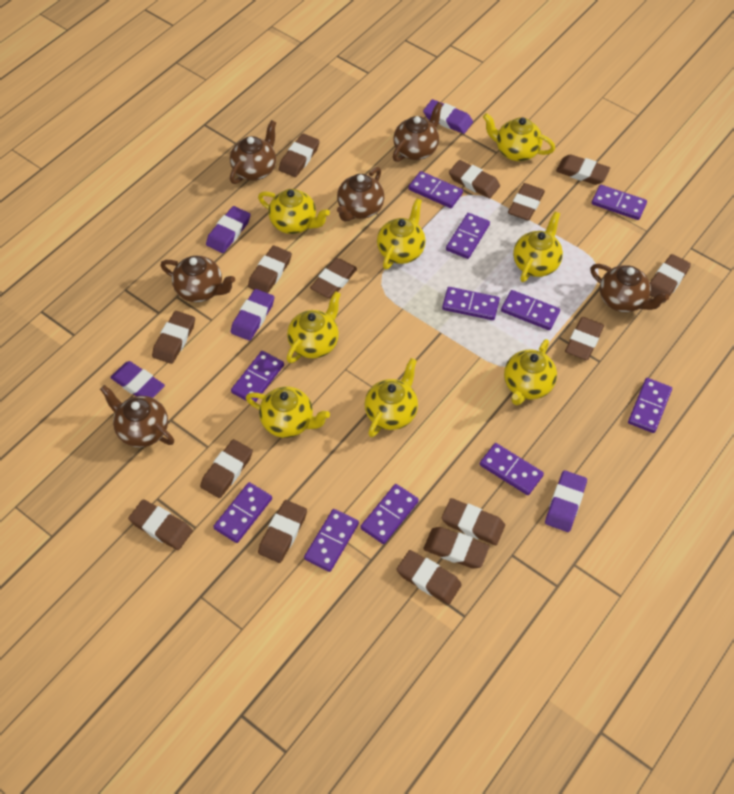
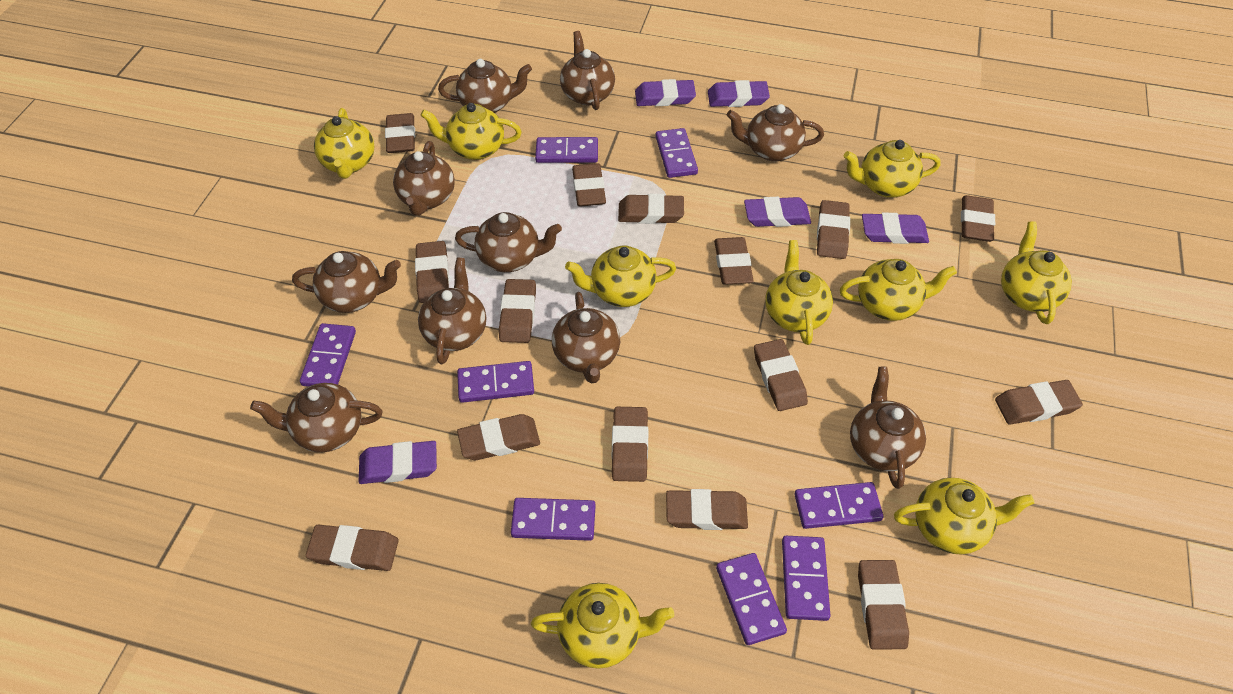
brown teapot: 6 -> 10
purple domino: 11 -> 8
yellow teapot: 8 -> 9

